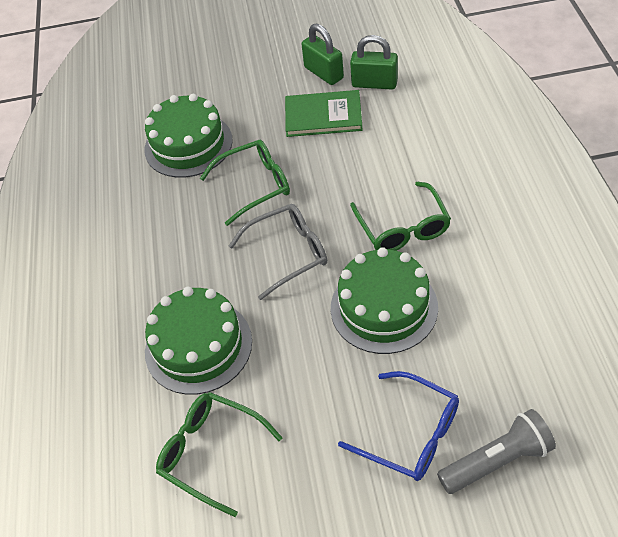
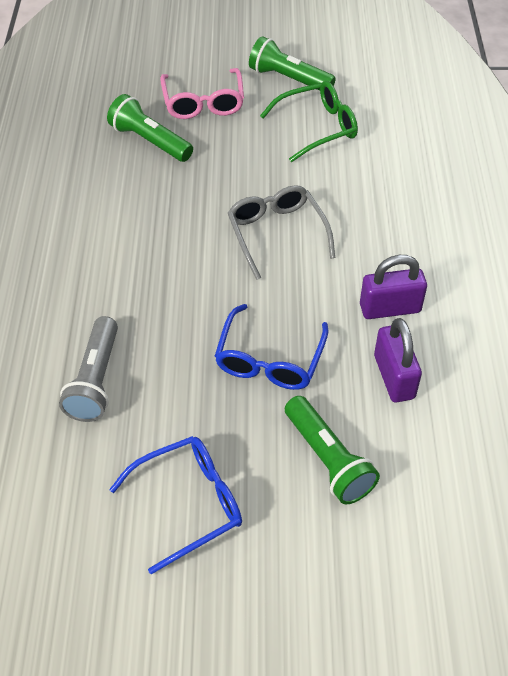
blue glasses: 1 -> 2
green book: 1 -> 0
green cake: 3 -> 0
green flashlight: 0 -> 3
green glasses: 3 -> 1
green padlock: 2 -> 0
pink glasses: 0 -> 1
purple padlock: 0 -> 2

